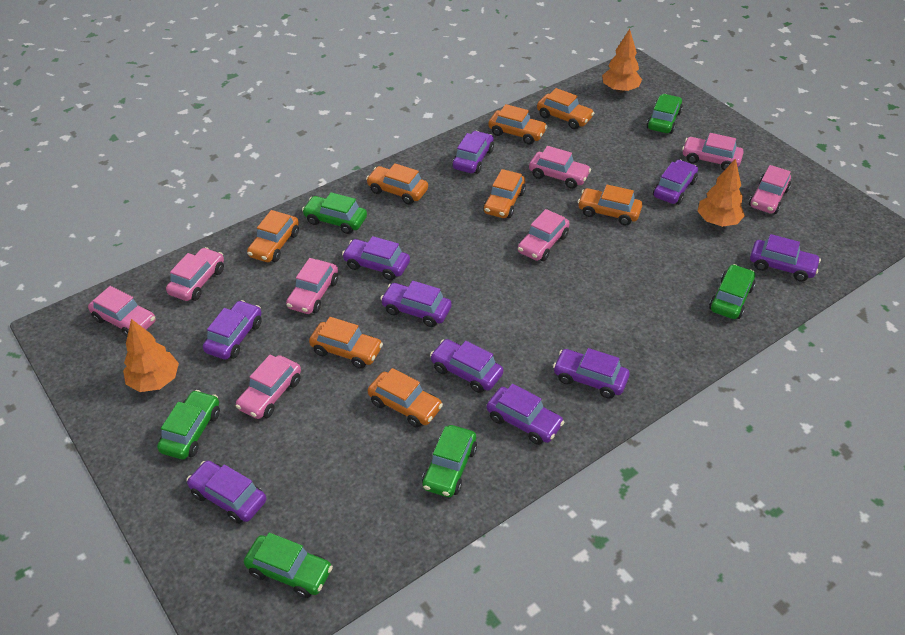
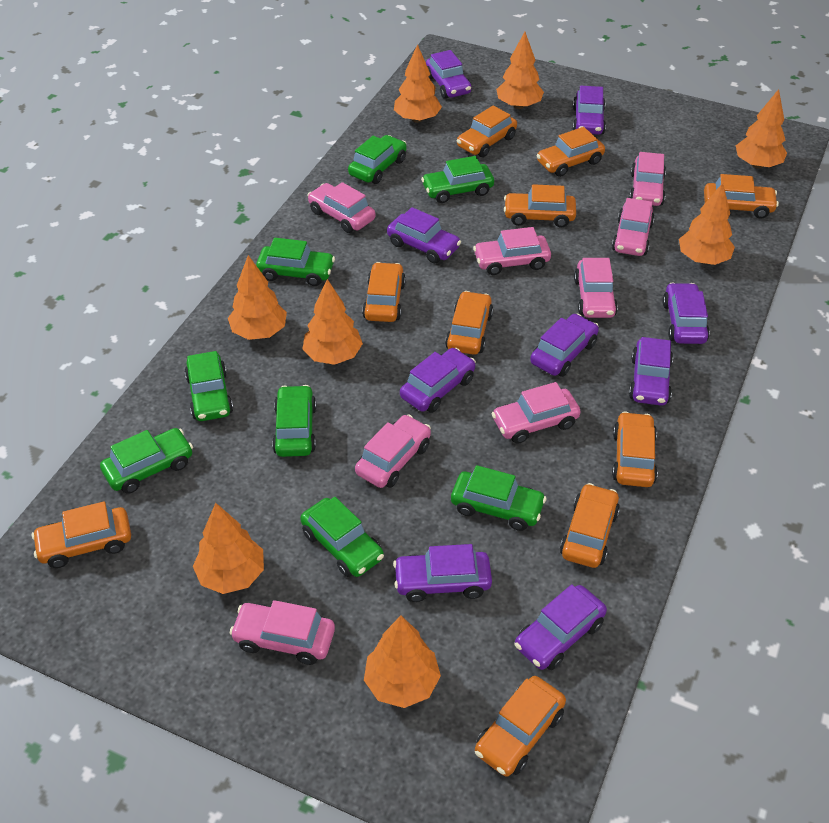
green car: 6 -> 8
orange car: 8 -> 10
orange tree: 3 -> 8
purple car: 10 -> 9

